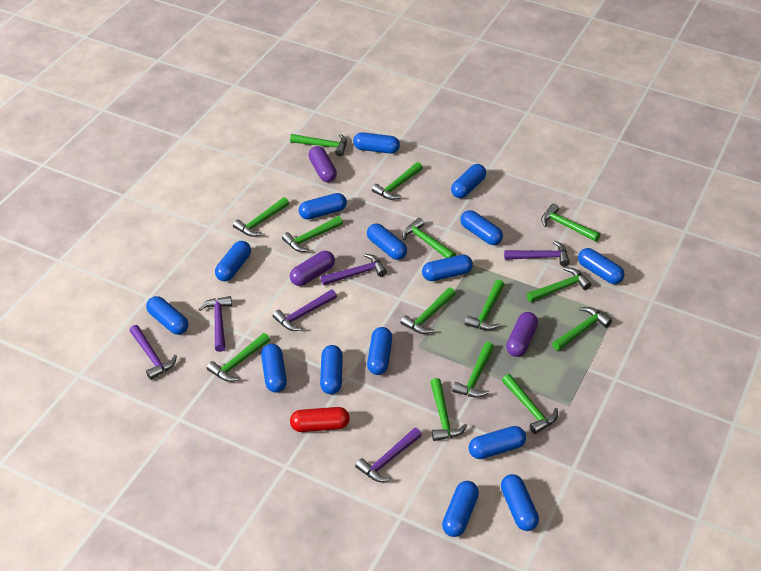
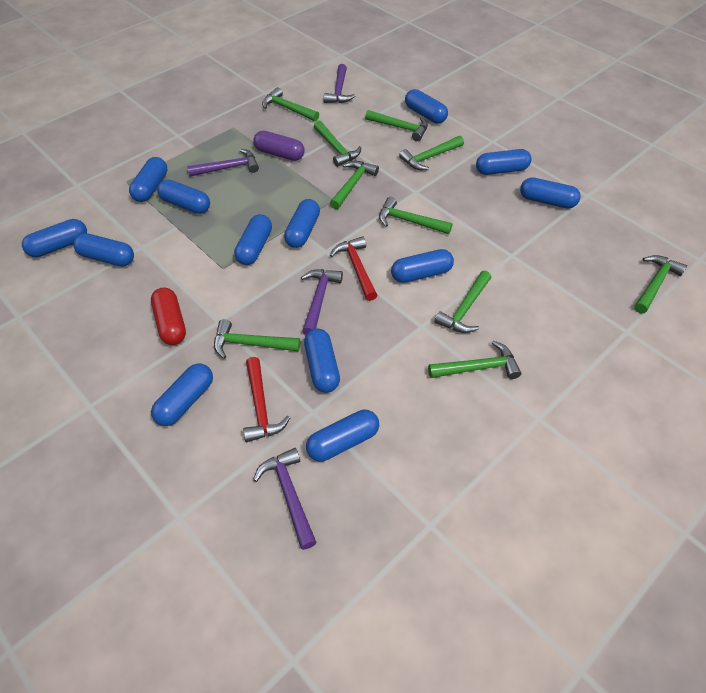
blue capsule: 15 -> 13
green hammer: 14 -> 10
purple capsule: 3 -> 1
purple hammer: 6 -> 4
red hammer: 0 -> 2

